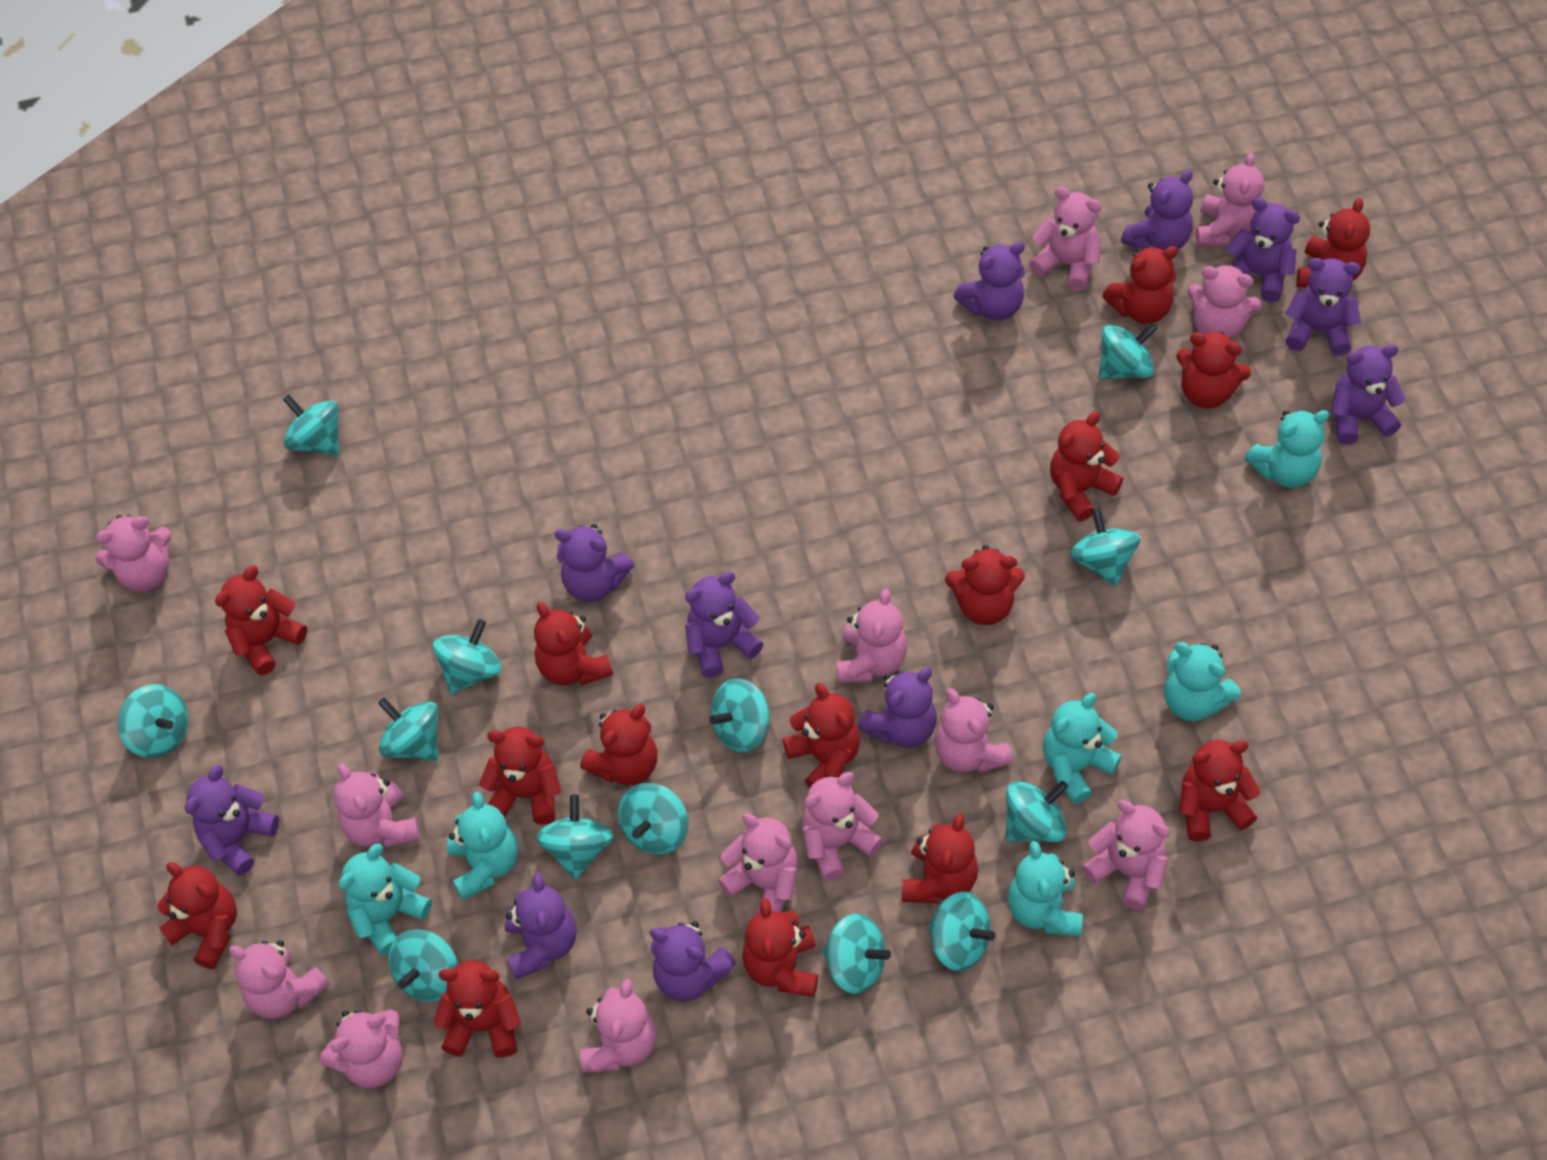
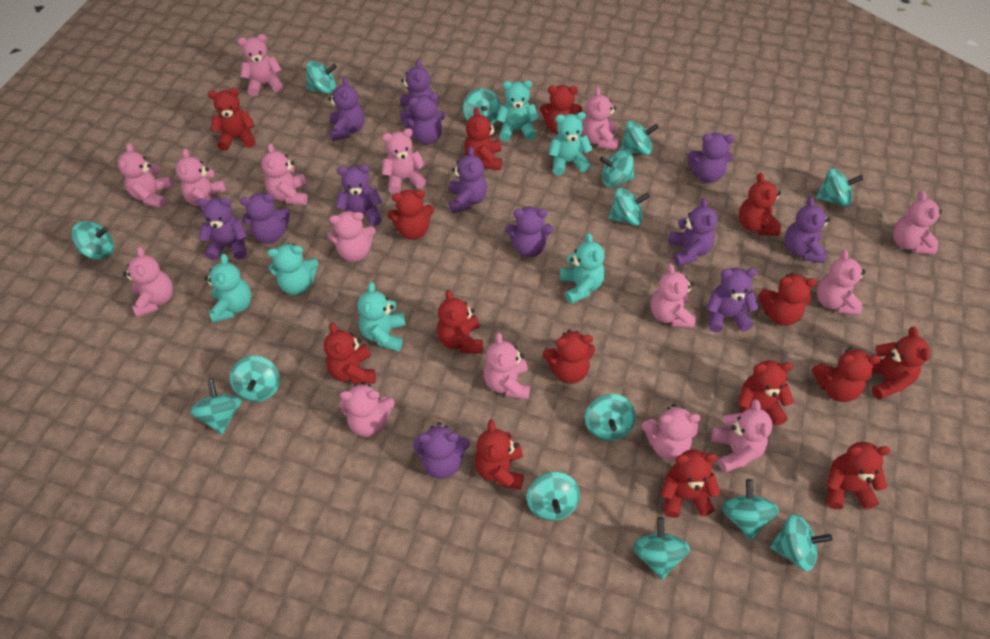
pink teddy bear: 13 -> 15
purple teddy bear: 11 -> 13
turquoise spinning top: 13 -> 14

